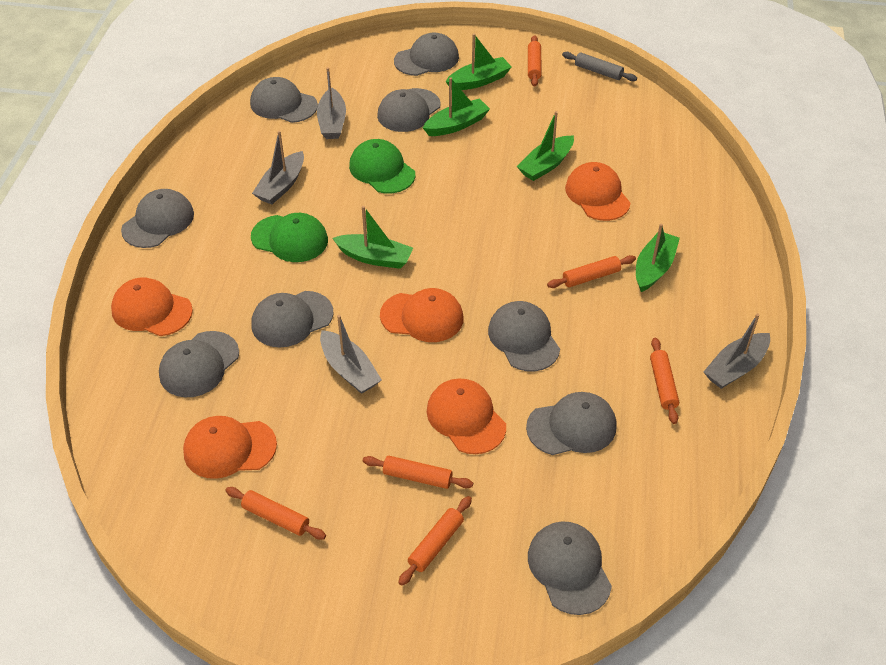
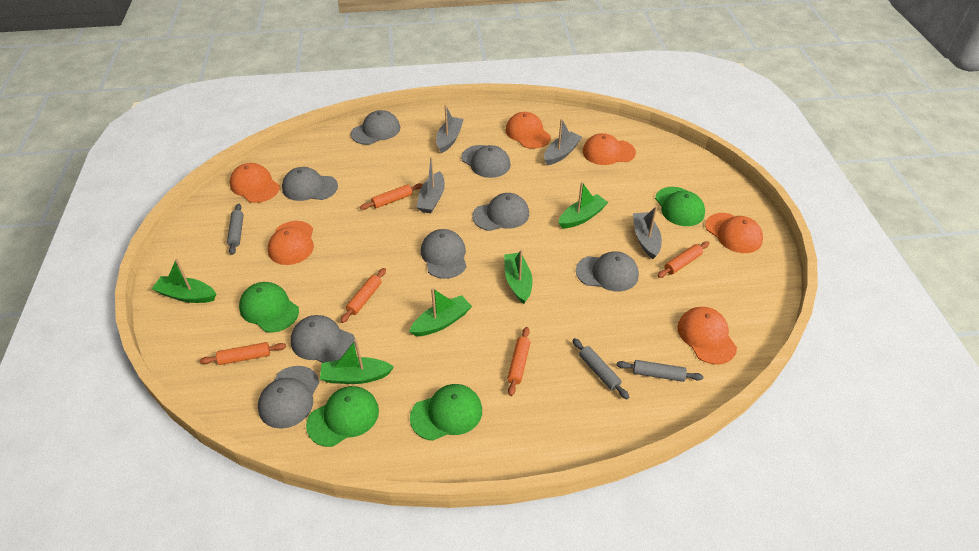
green cap: 2 -> 4
grey cap: 9 -> 8
grey rolling pin: 1 -> 3
orange cap: 5 -> 6
orange rolling pin: 6 -> 5

